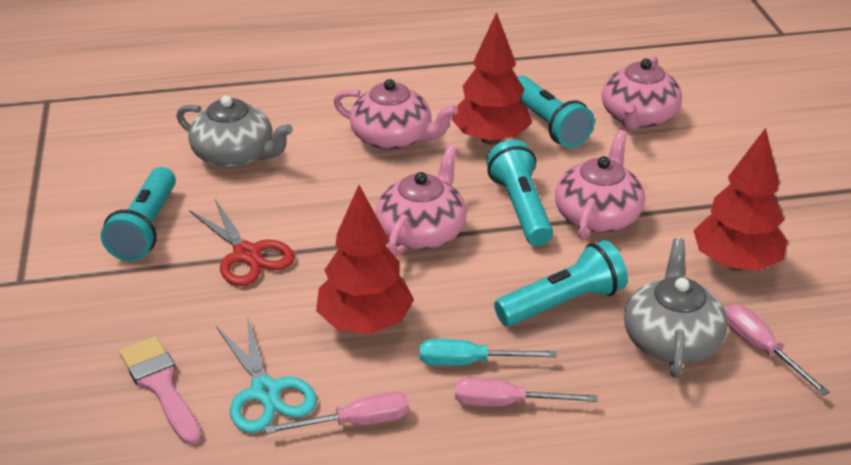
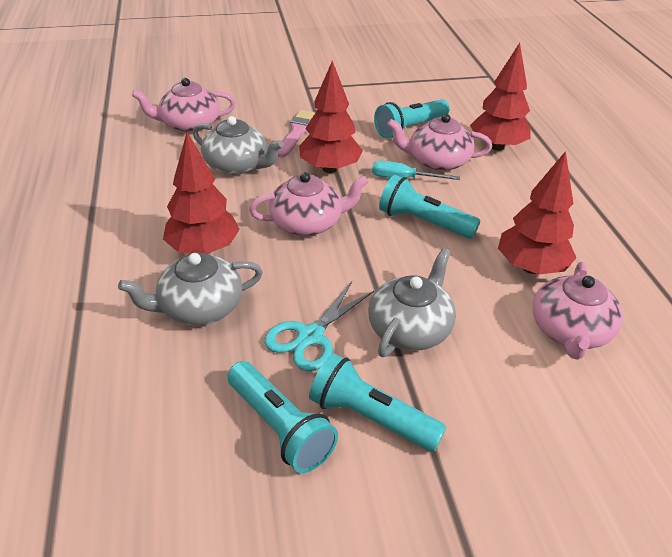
grey teapot: 2 -> 3
pink screwdriver: 3 -> 0
red scissors: 1 -> 0
red tree: 3 -> 4

